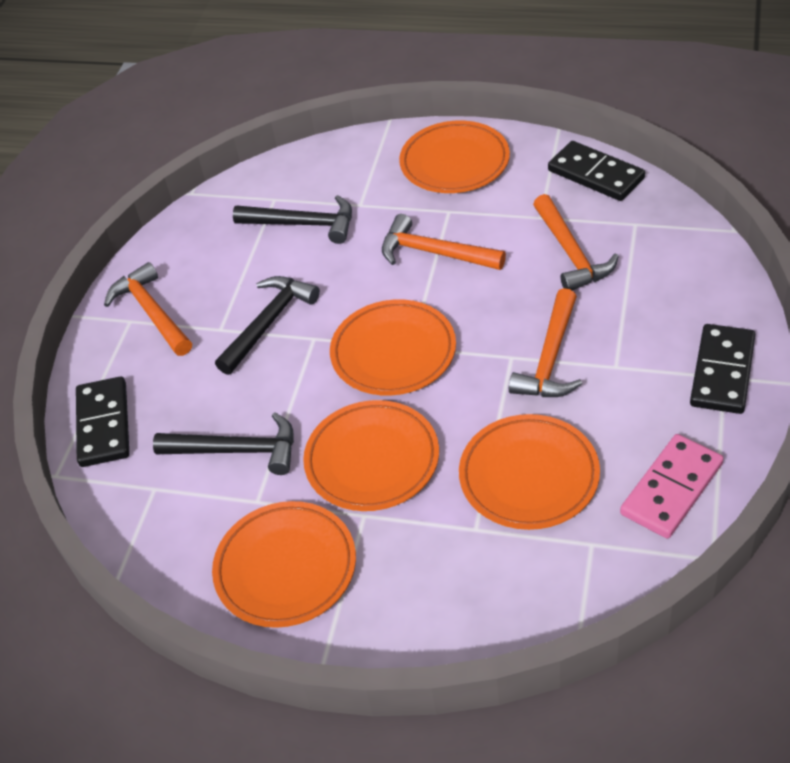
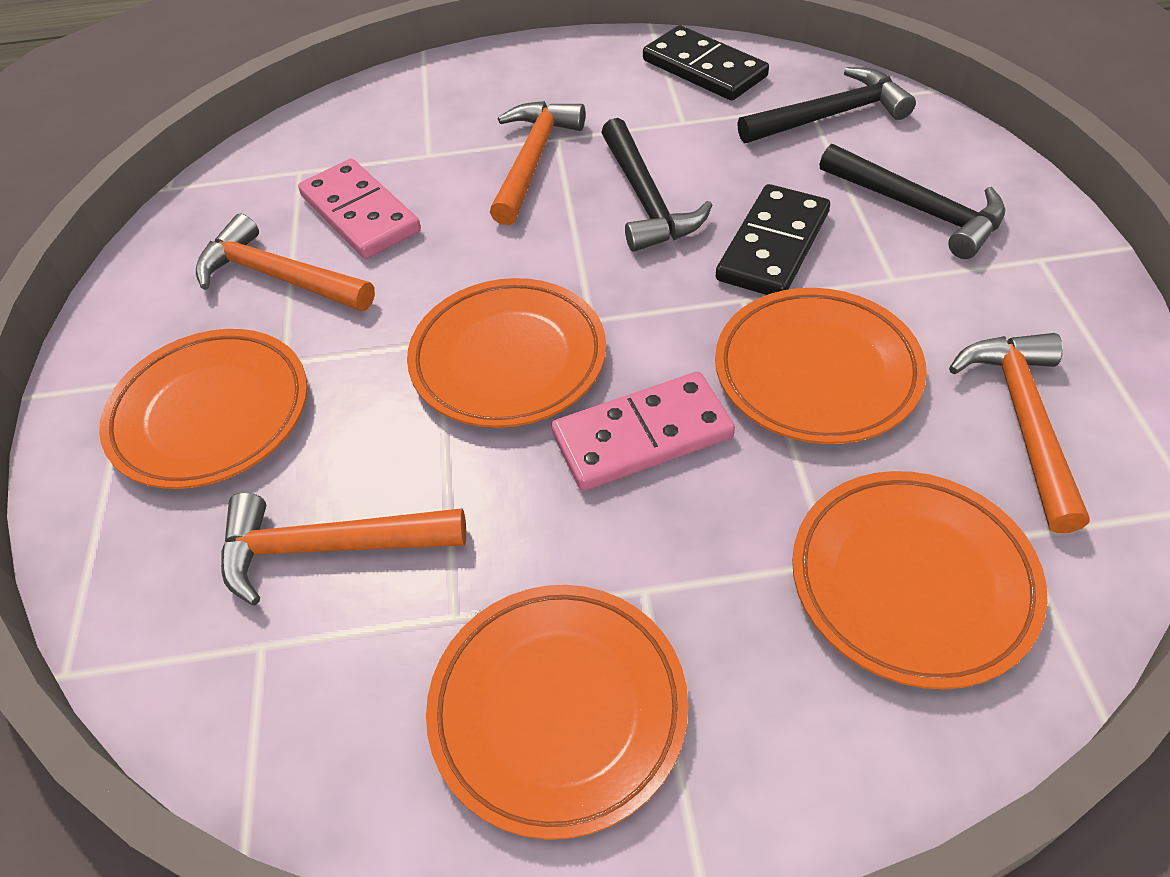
black domino: 3 -> 2
pink domino: 1 -> 2

